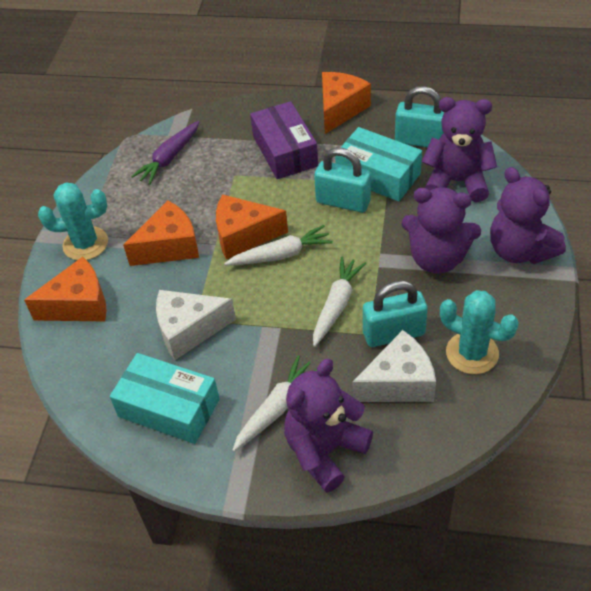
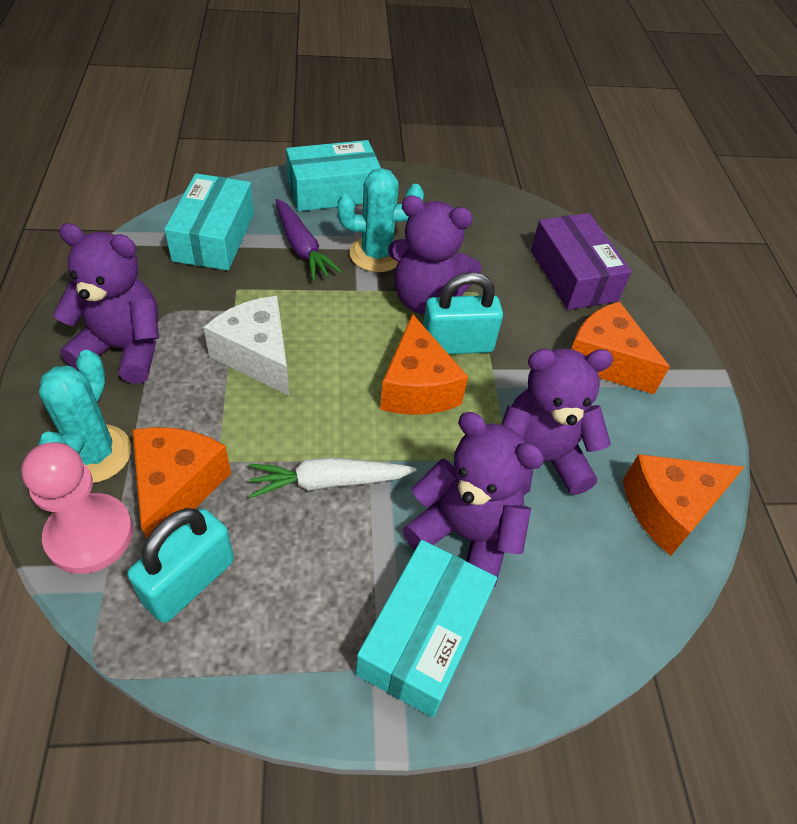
pink pawn: 0 -> 1
turquoise box: 2 -> 3
turquoise padlock: 3 -> 2
white carrot: 3 -> 1
white cheese: 2 -> 1

